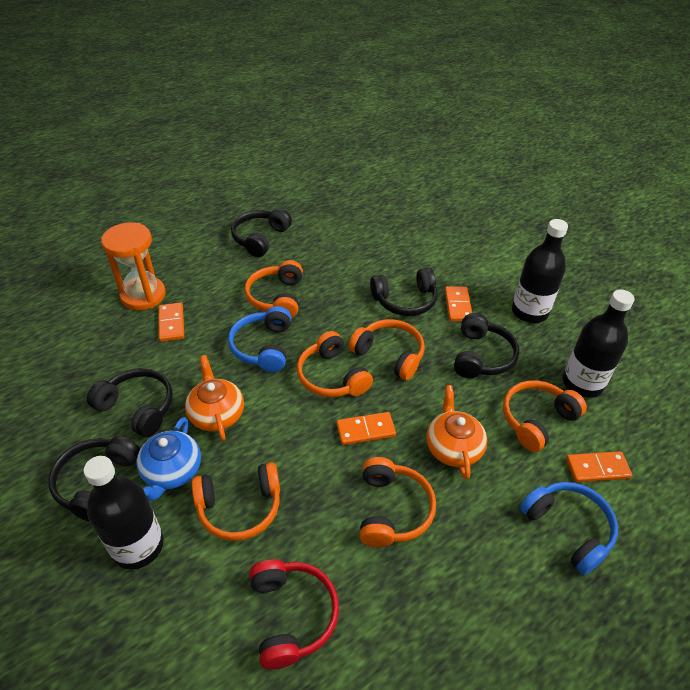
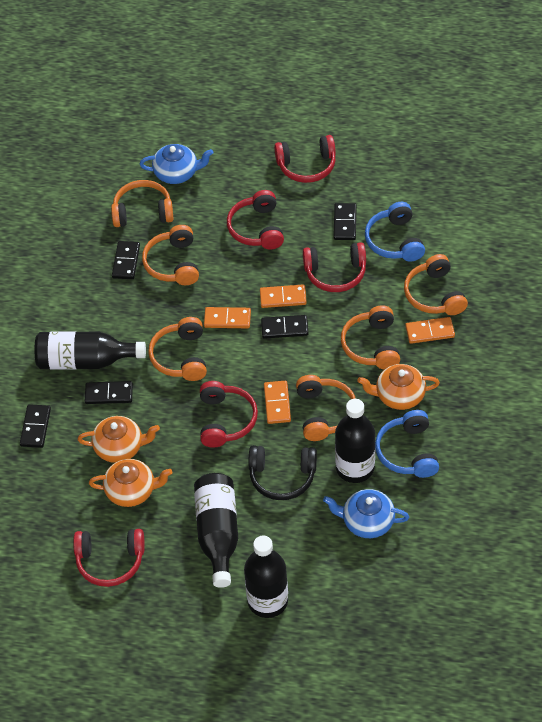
black bottle: 3 -> 4
black domino: 0 -> 5
black headphones: 5 -> 1
blue teapot: 1 -> 2
orange hourglass: 1 -> 0
orange teapot: 2 -> 3
red headphones: 1 -> 5

